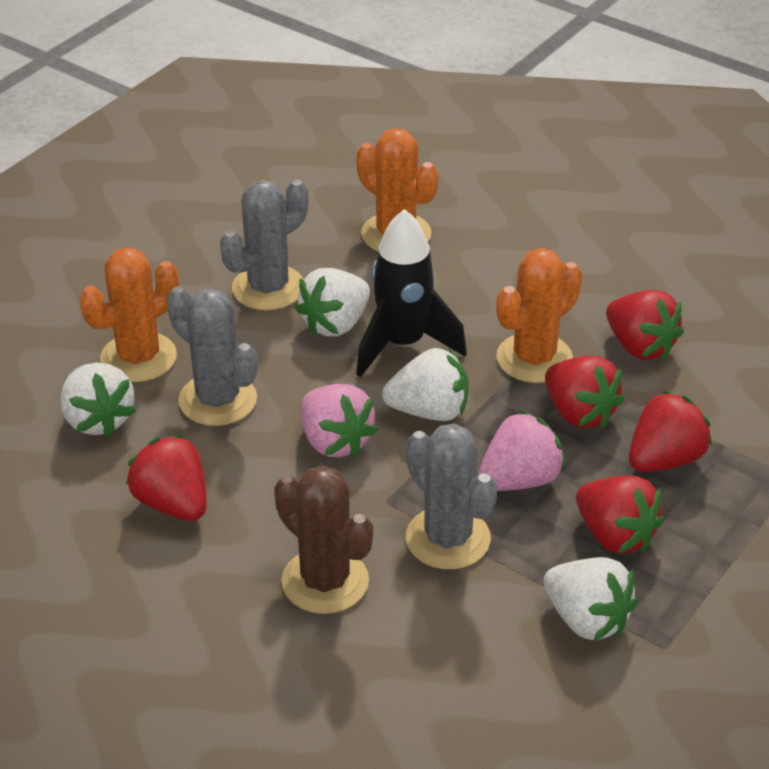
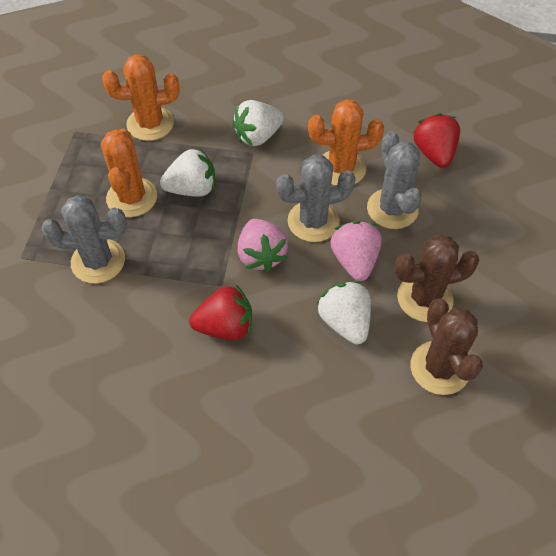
black rocket: 1 -> 0
brown cactus: 1 -> 2
red strawberry: 5 -> 2
white strawberry: 4 -> 3

